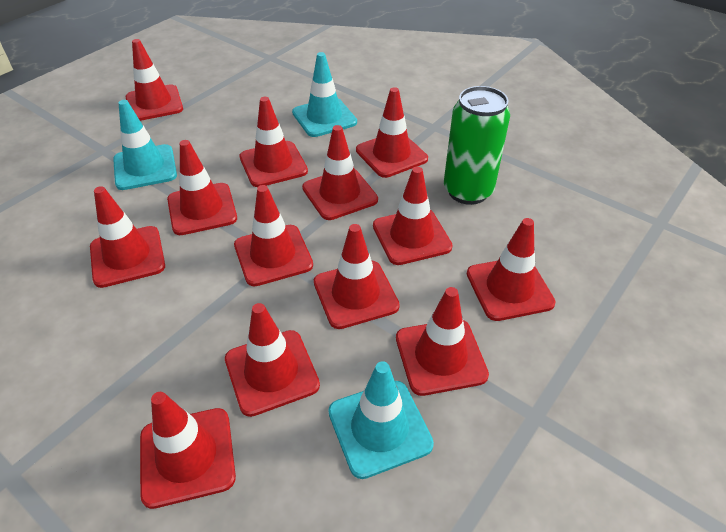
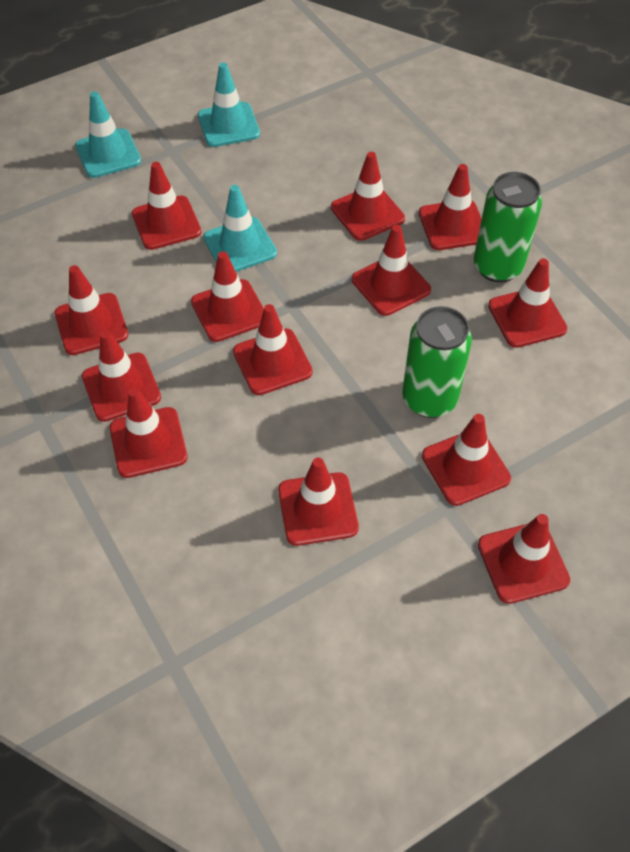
green can: 1 -> 2

